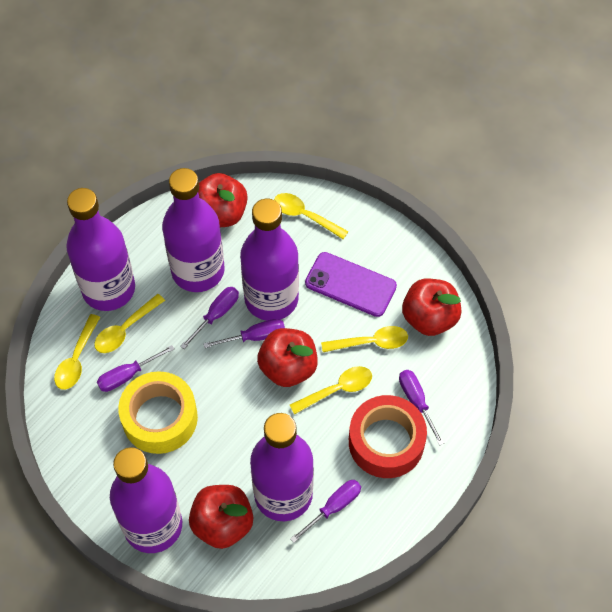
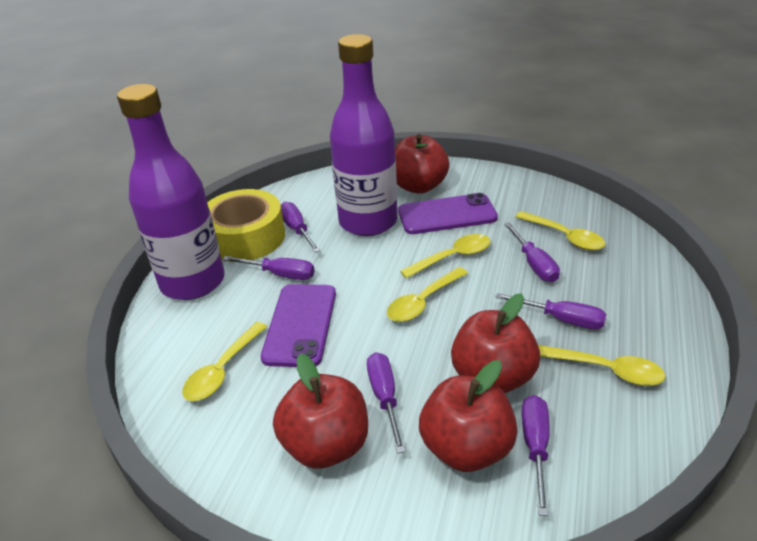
purple bottle: 5 -> 2
purple phone: 1 -> 2
purple screwdriver: 5 -> 6
red tape: 1 -> 0

